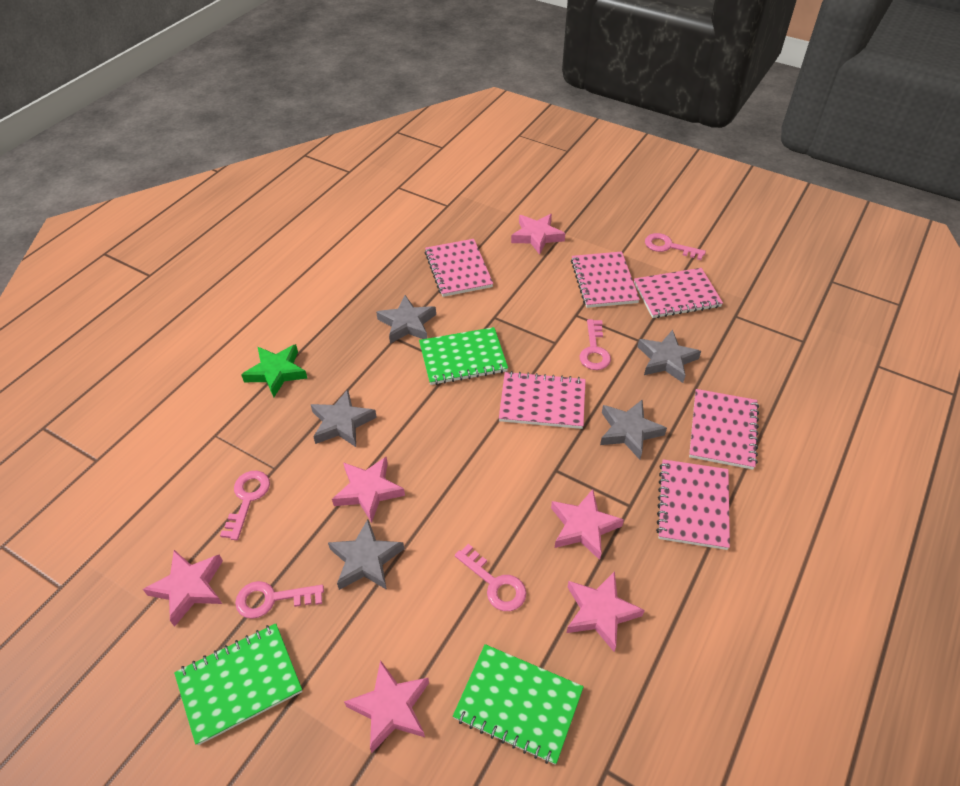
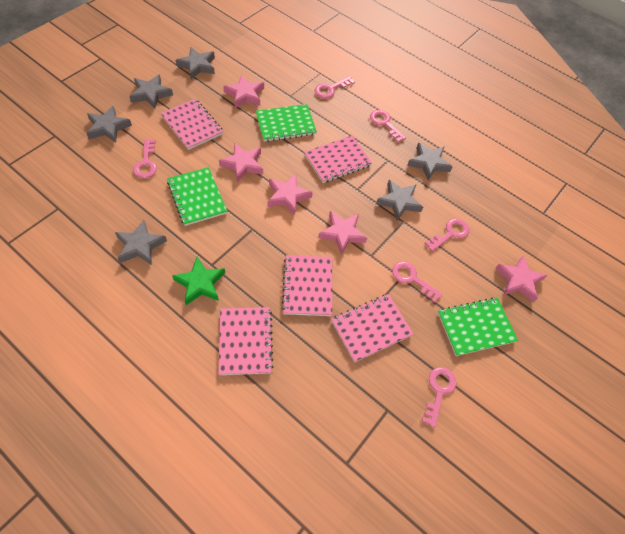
grey star: 5 -> 6
pink key: 5 -> 6
pink notebook: 6 -> 5
pink star: 6 -> 5

